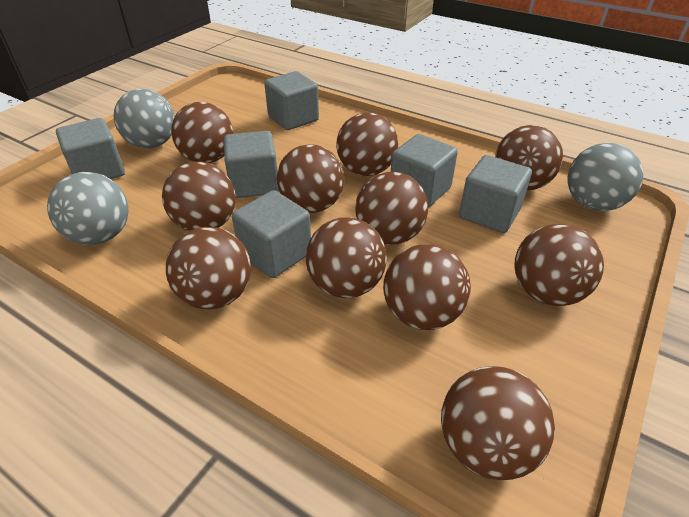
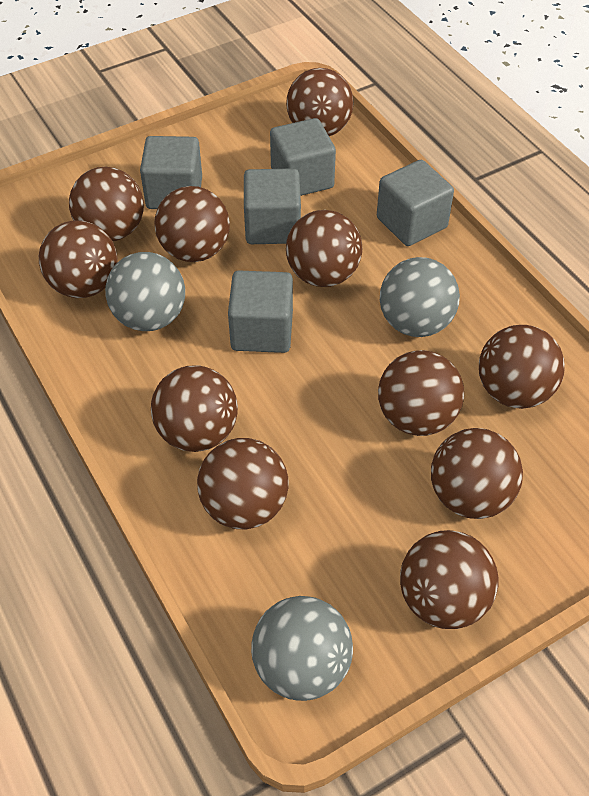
grey cube: 6 -> 5

